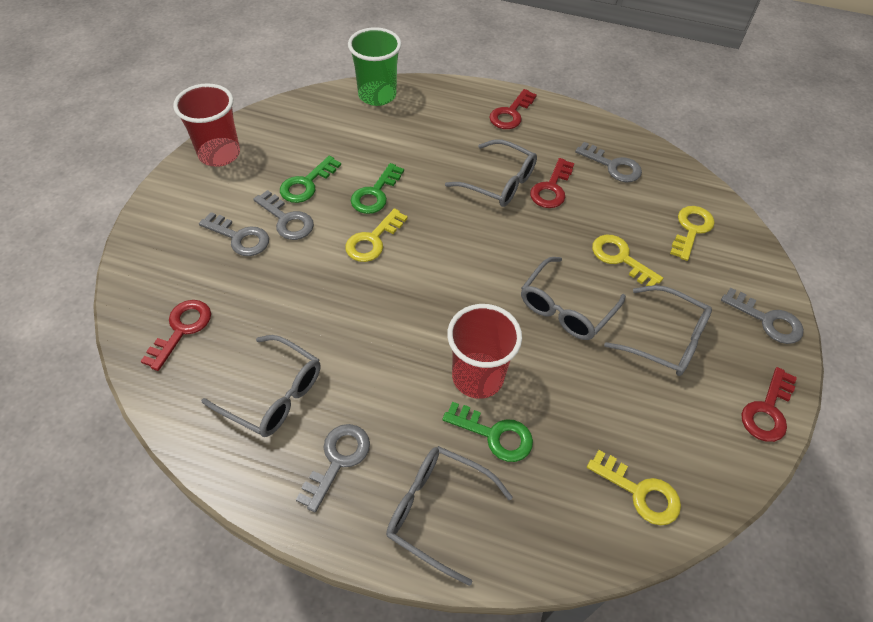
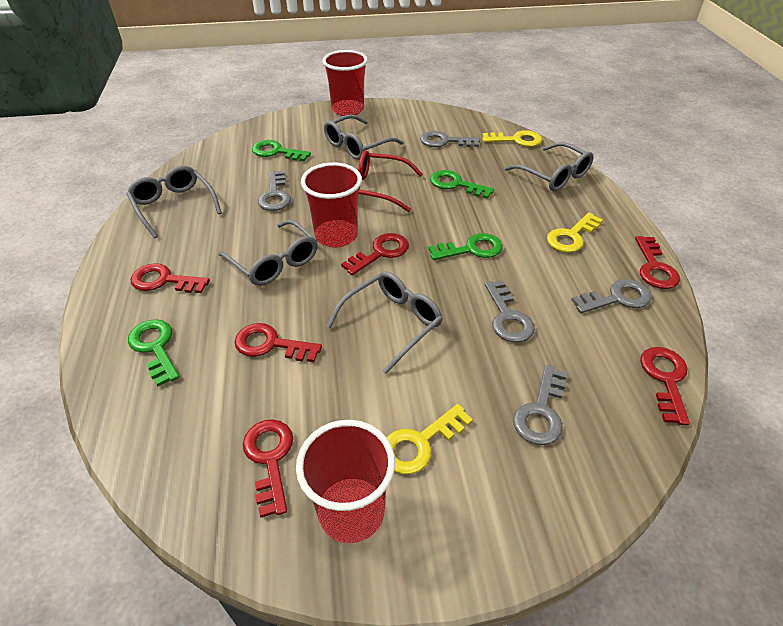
green cup: 1 -> 0
green key: 3 -> 4
red cup: 2 -> 3
red glasses: 0 -> 1
red key: 4 -> 6
yellow key: 4 -> 3

